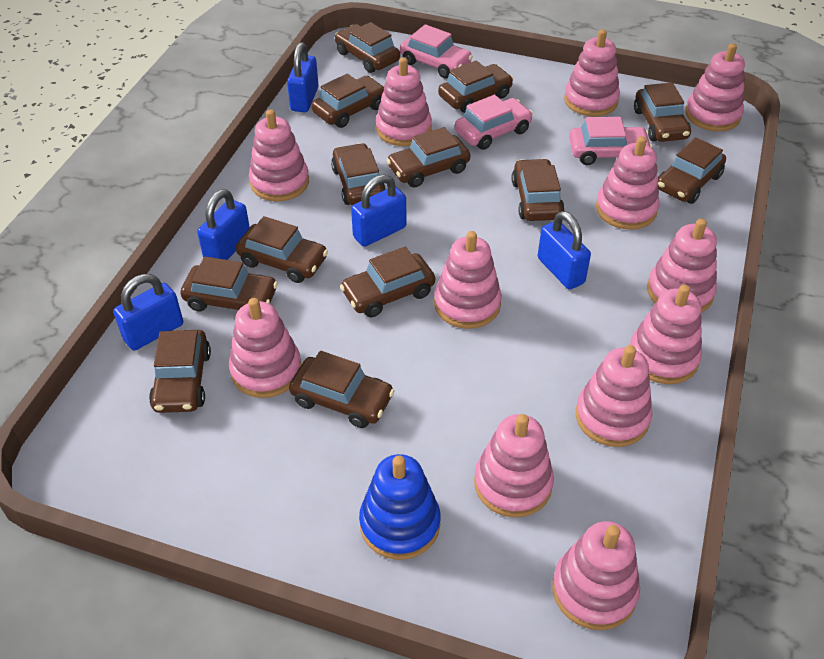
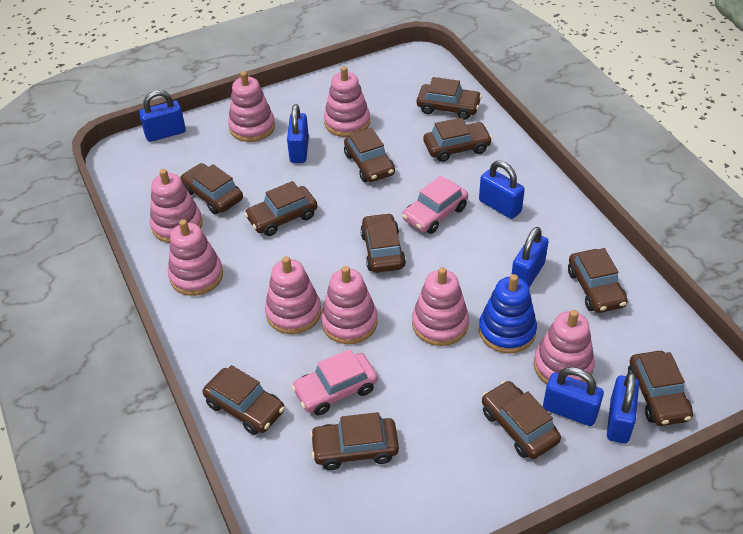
blue padlock: 5 -> 6
brown car: 13 -> 11
pink car: 3 -> 2
pink stacking toy: 12 -> 8

